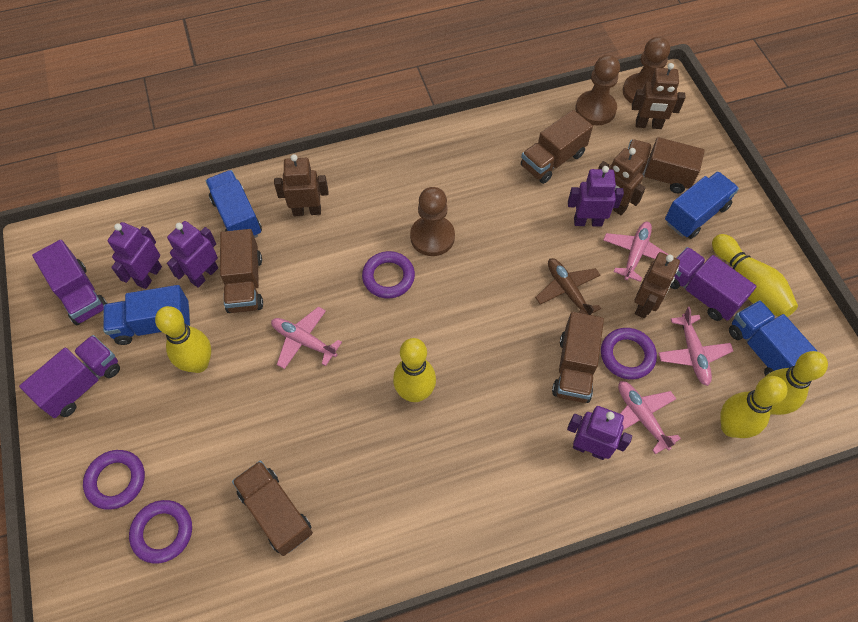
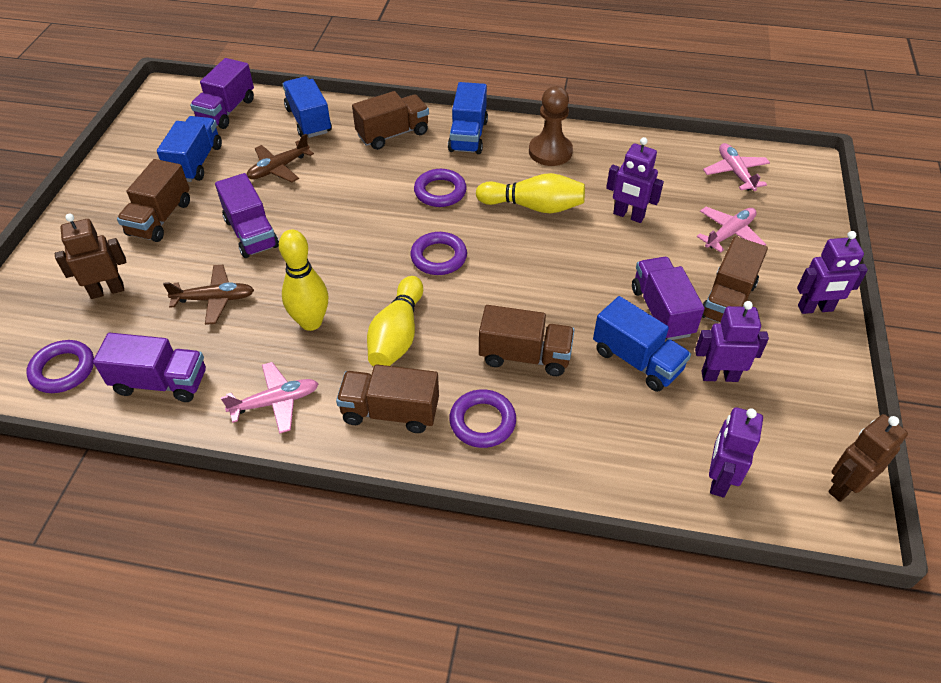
brown pawn: 3 -> 1
brown plane: 1 -> 2
brown robot: 4 -> 2
pink plane: 4 -> 3
purple truck: 3 -> 4
yellow bowling pin: 5 -> 3

